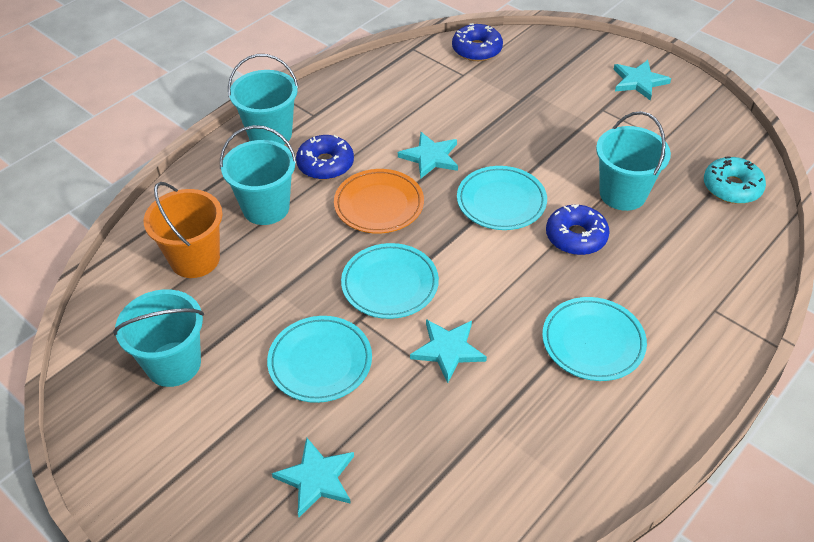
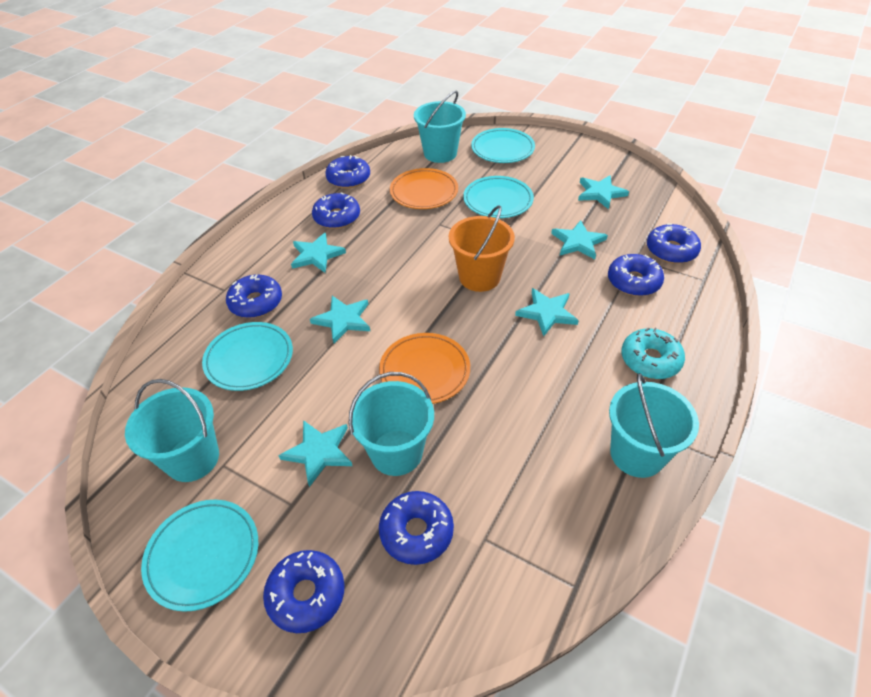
blue donut: 3 -> 7
orange plate: 1 -> 2
turquoise star: 4 -> 6

